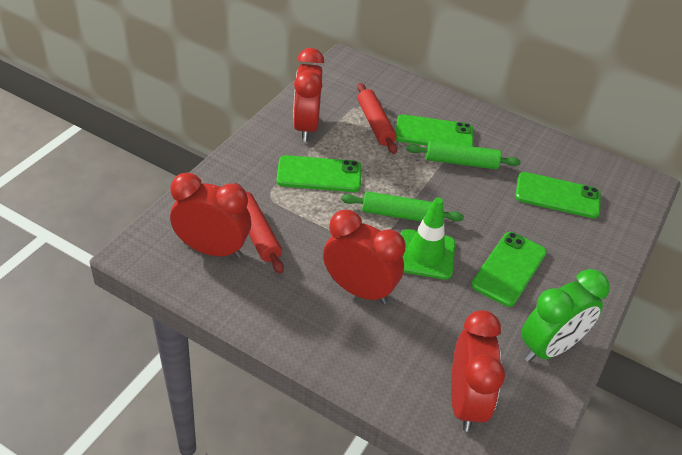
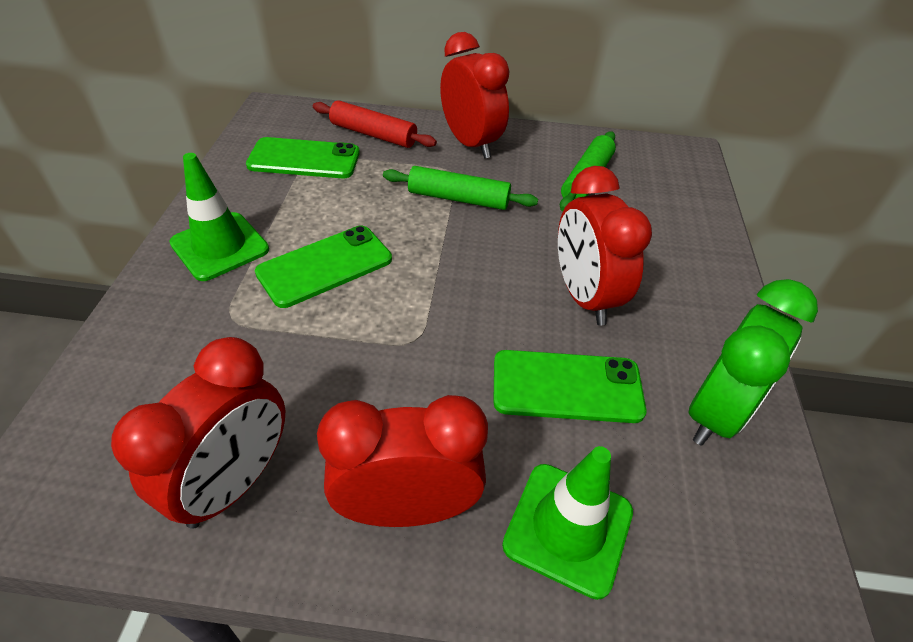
green phone: 4 -> 3
green traffic cone: 1 -> 2
red rolling pin: 2 -> 1

